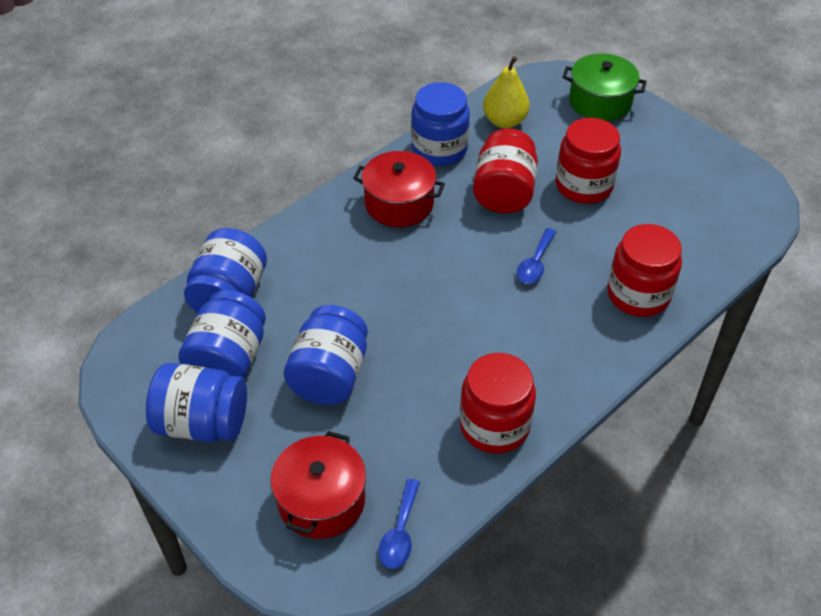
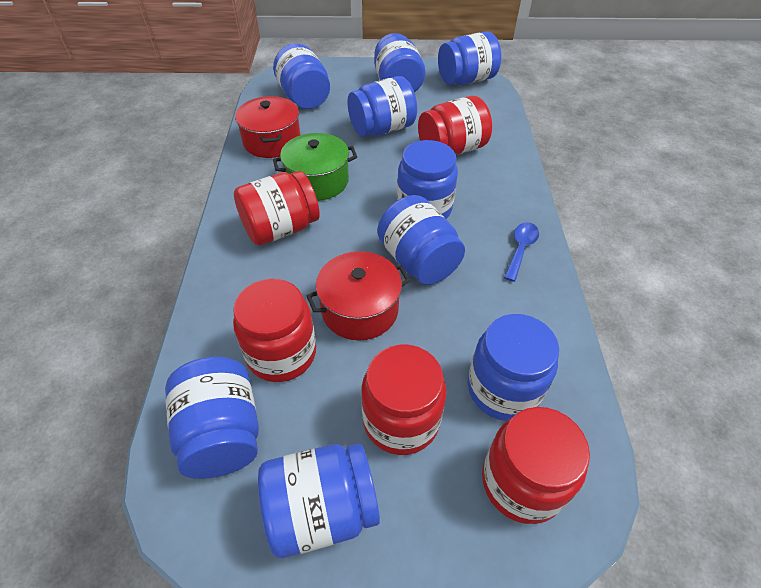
blue jar: 5 -> 9
blue spoon: 2 -> 1
red jar: 4 -> 5
yellow pear: 1 -> 0

